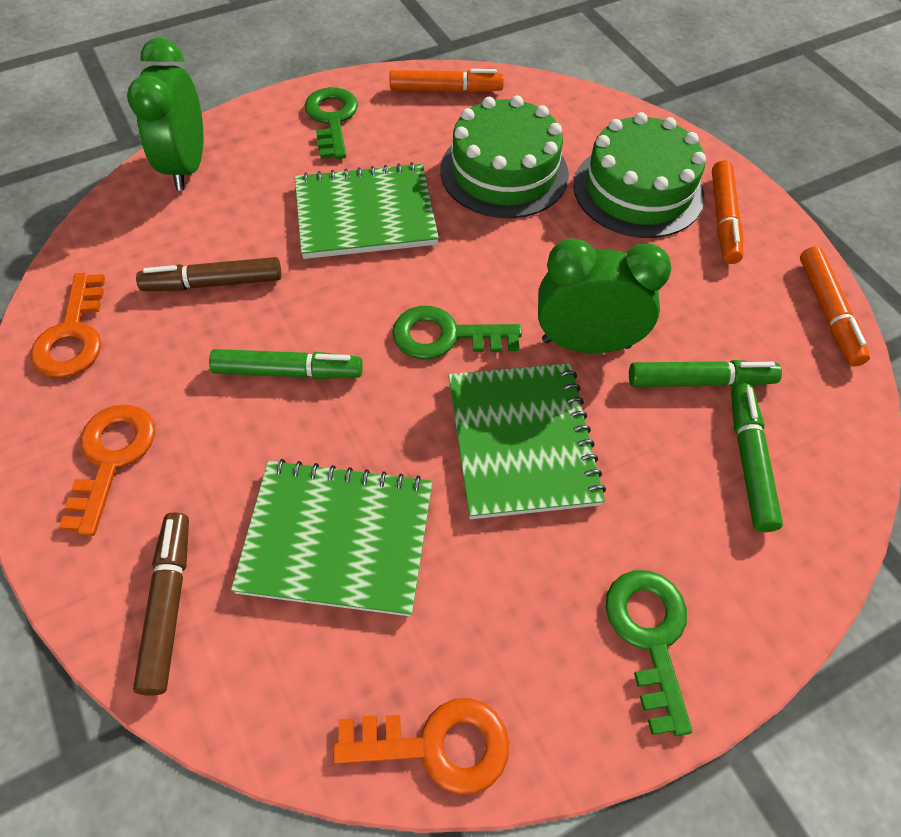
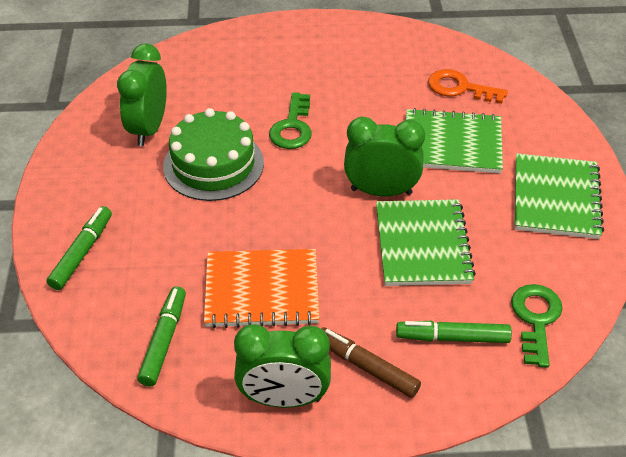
brown marker: 2 -> 1
green cake: 2 -> 1
green clock: 2 -> 3
green key: 3 -> 2
orange key: 3 -> 1
orange marker: 3 -> 0
orange notebook: 0 -> 1

